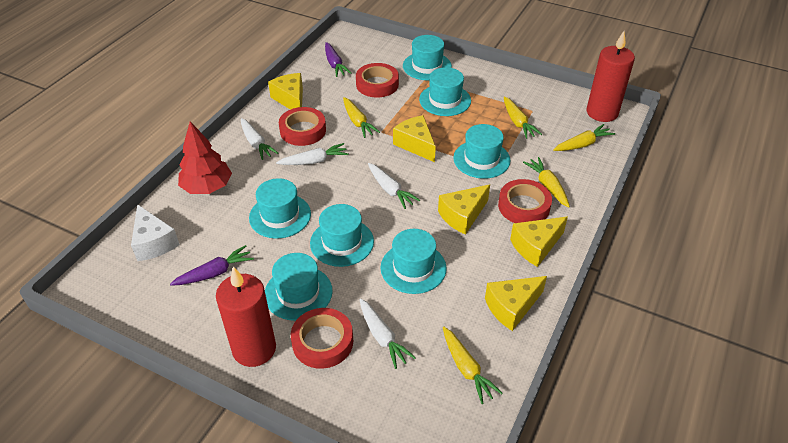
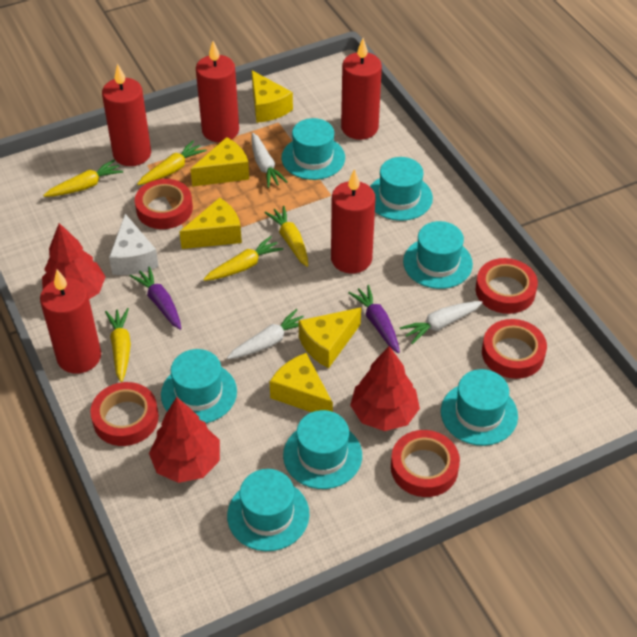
red candle: 2 -> 5
red tape: 4 -> 5
red tree: 1 -> 3
white carrot: 4 -> 3

